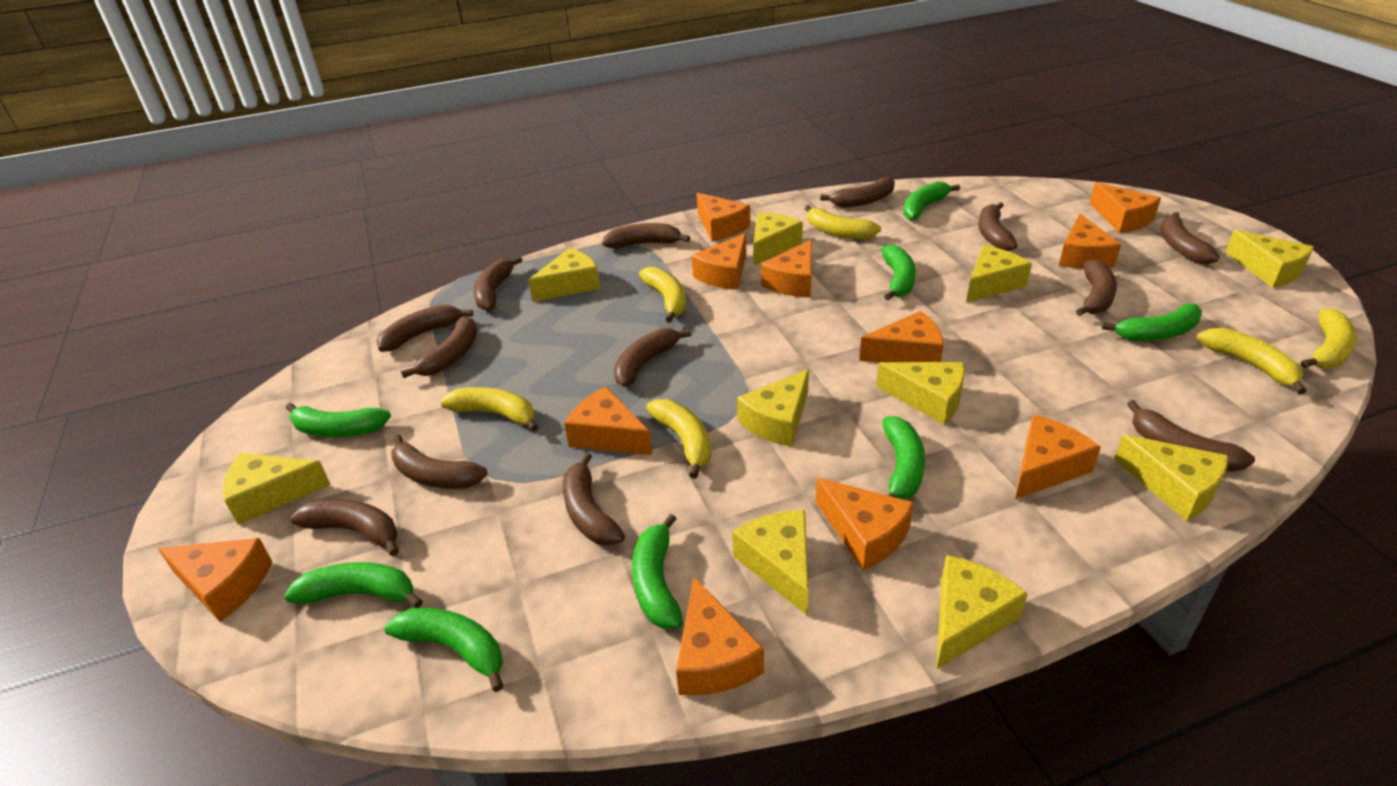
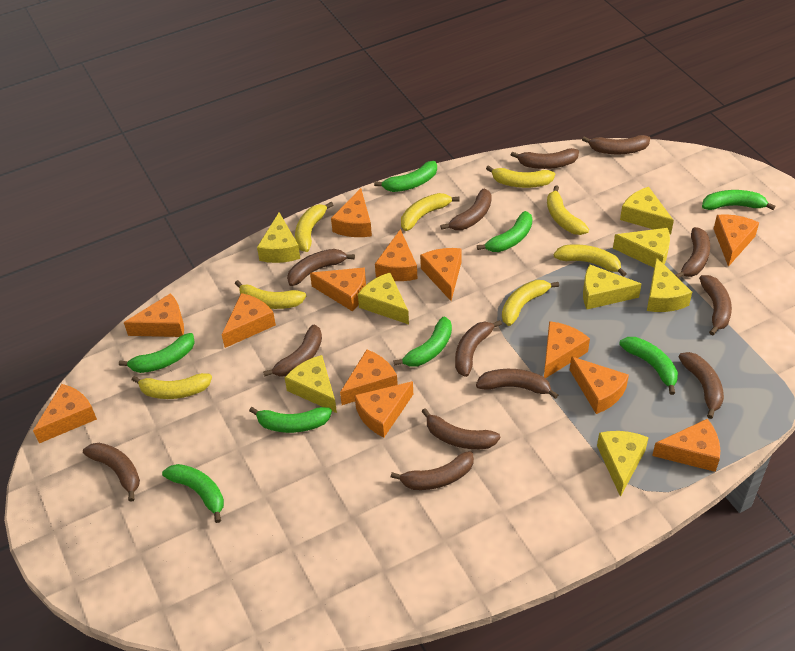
orange cheese: 11 -> 13
yellow banana: 6 -> 8
yellow cheese: 10 -> 8

